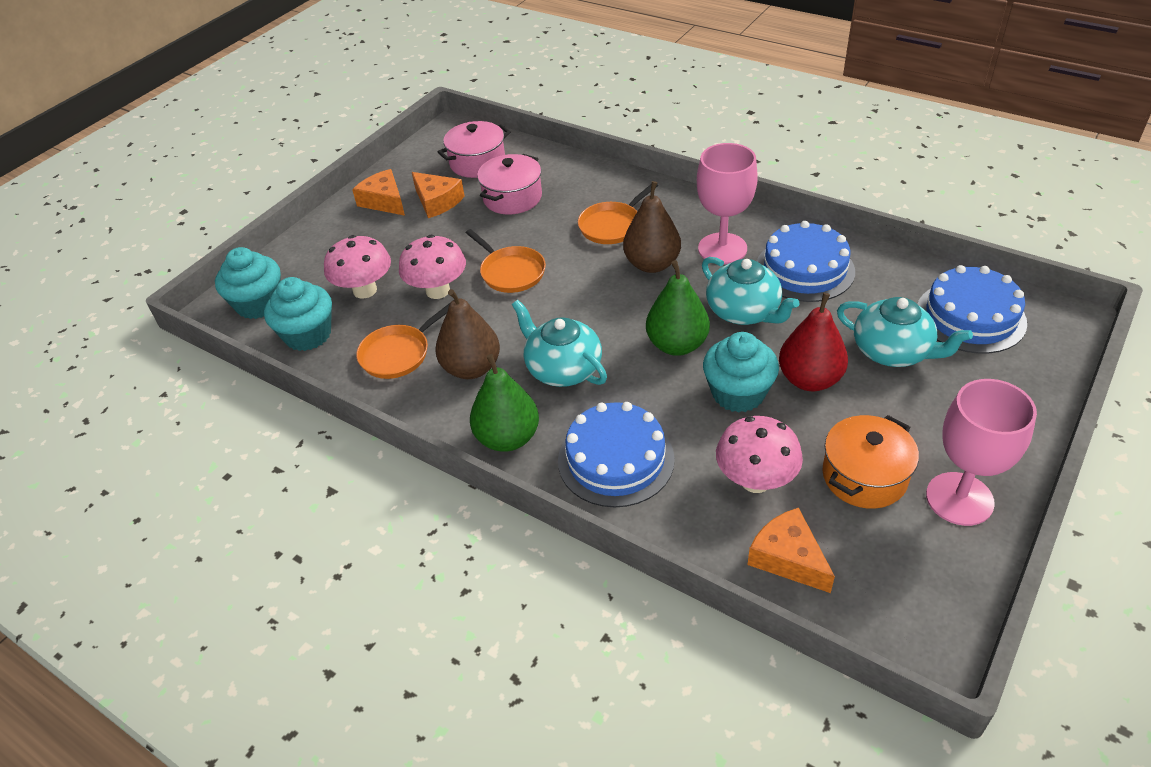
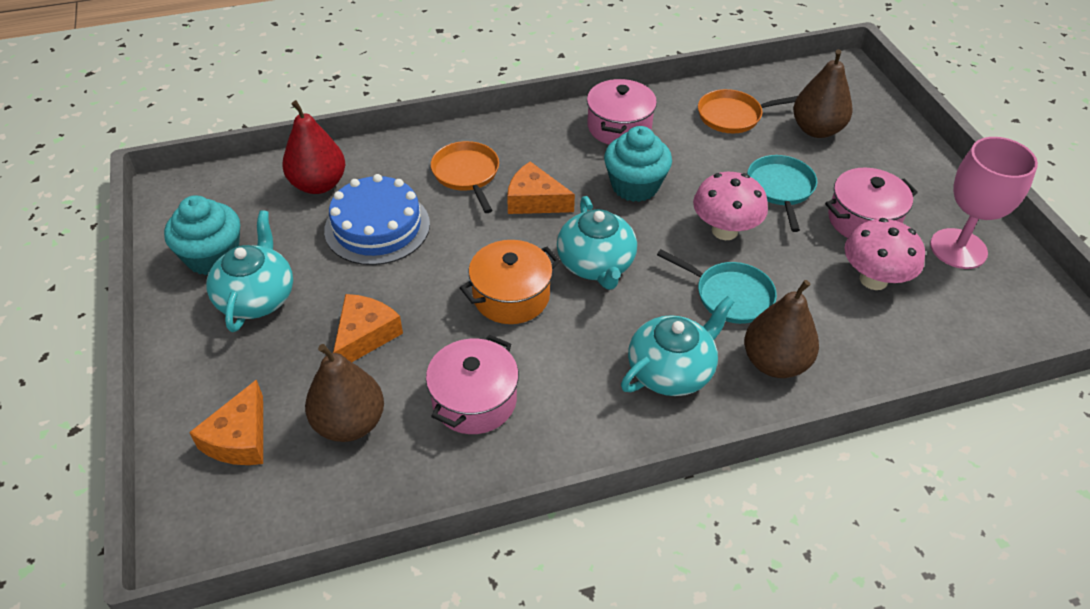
blue cake: 3 -> 1
brown pear: 2 -> 3
green pear: 2 -> 0
orange pan: 3 -> 2
pink goblet: 2 -> 1
pink mushroom: 3 -> 2
pink pot: 2 -> 3
turquoise cupcake: 3 -> 2
turquoise pan: 0 -> 2

